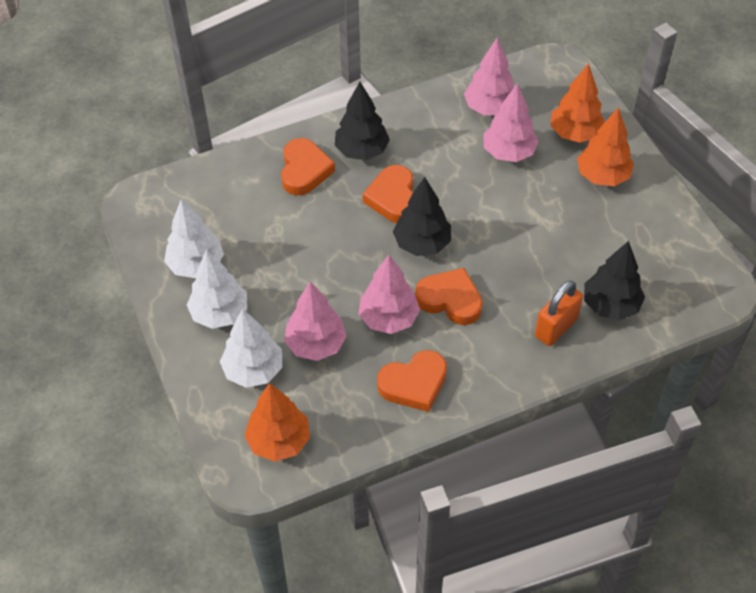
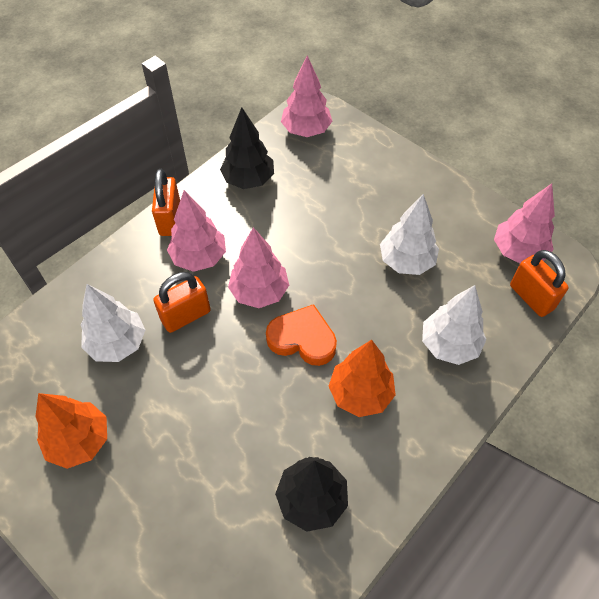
black tree: 3 -> 2
orange heart: 4 -> 1
orange padlock: 1 -> 3
orange tree: 3 -> 2

